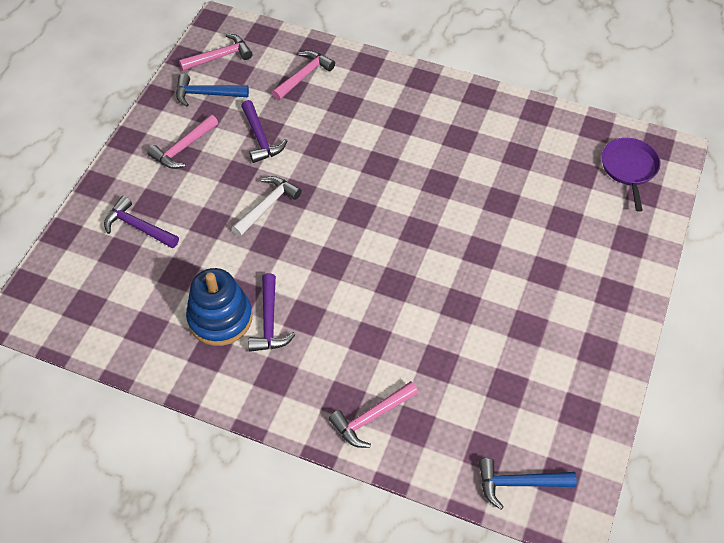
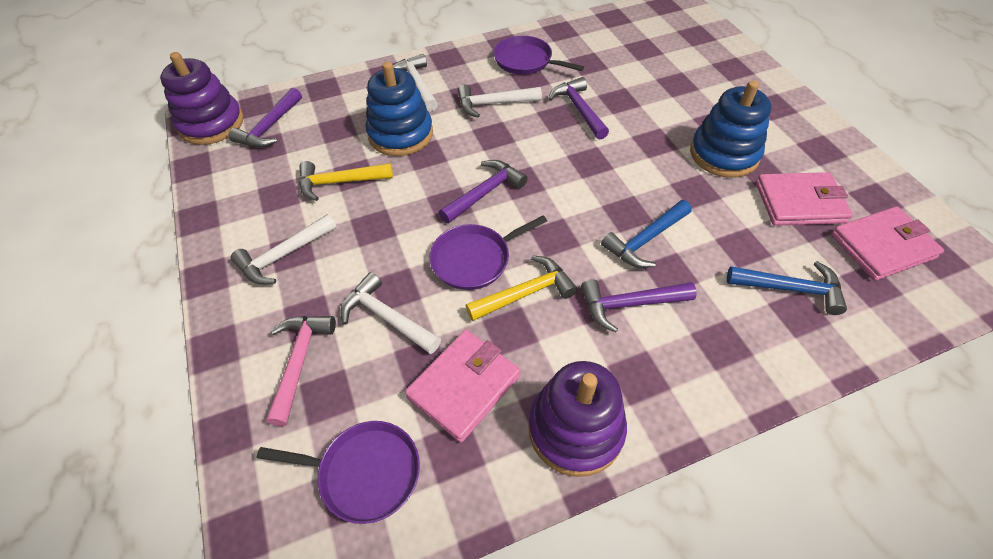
blue stacking toy: 1 -> 2
pink hammer: 4 -> 1
pink wallet: 0 -> 3
purple hammer: 3 -> 4
purple pan: 1 -> 3
purple stacking toy: 0 -> 2
white hammer: 1 -> 4
yellow hammer: 0 -> 2

